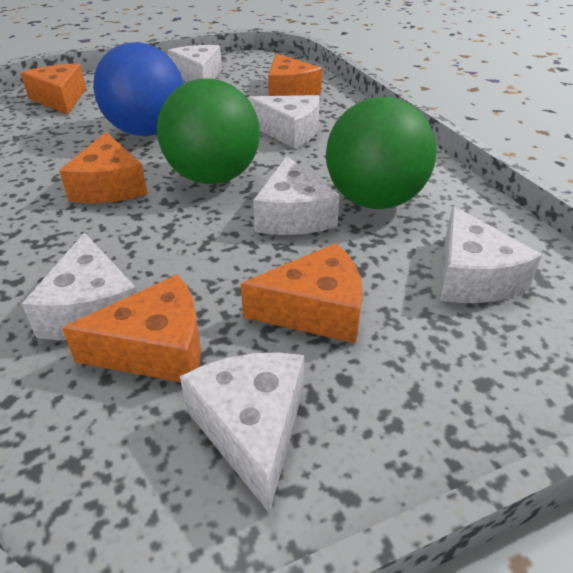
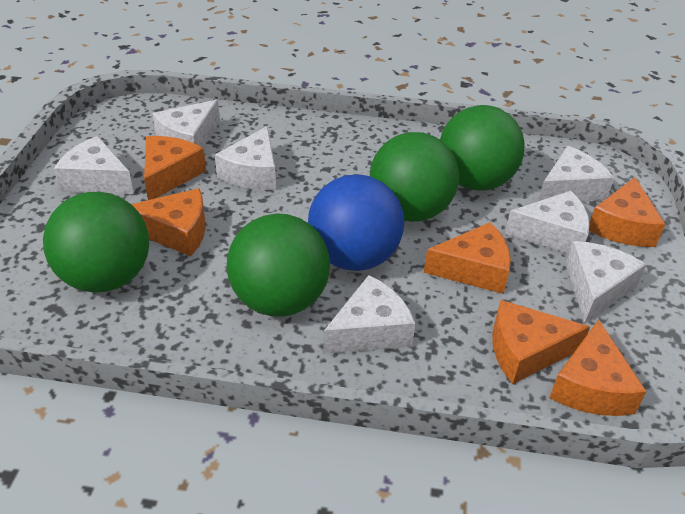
green ball: 2 -> 4
orange cheese: 5 -> 6
white cheese: 6 -> 7

